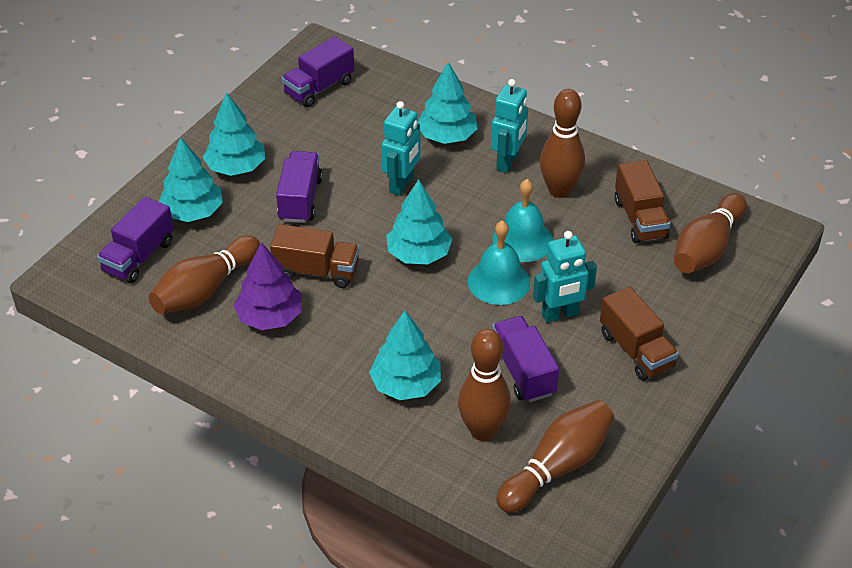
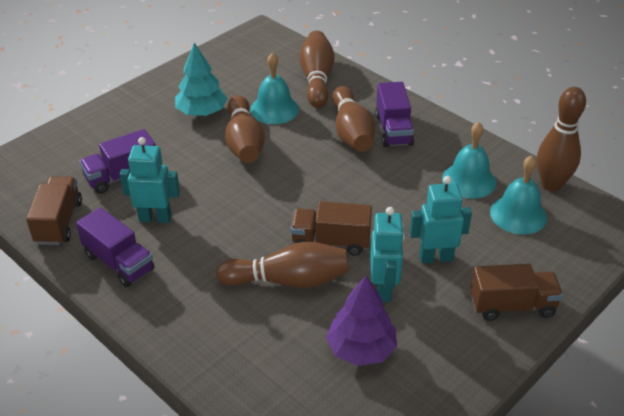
purple truck: 4 -> 3
turquoise bell: 2 -> 3
turquoise tree: 5 -> 1

